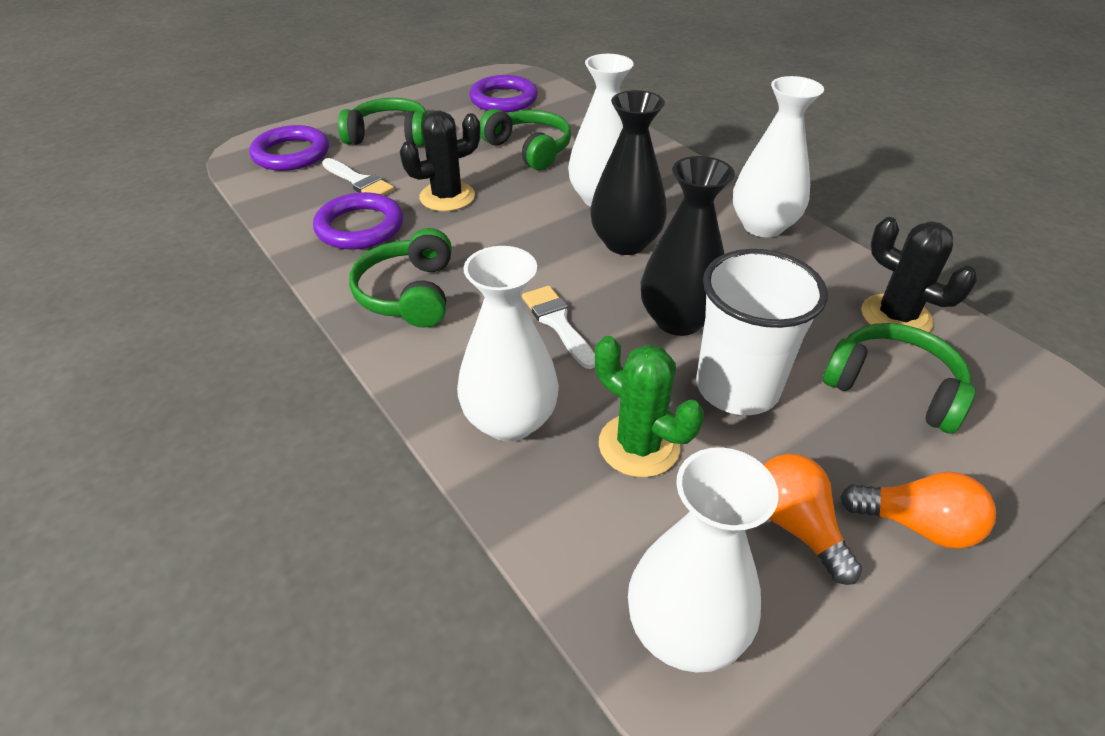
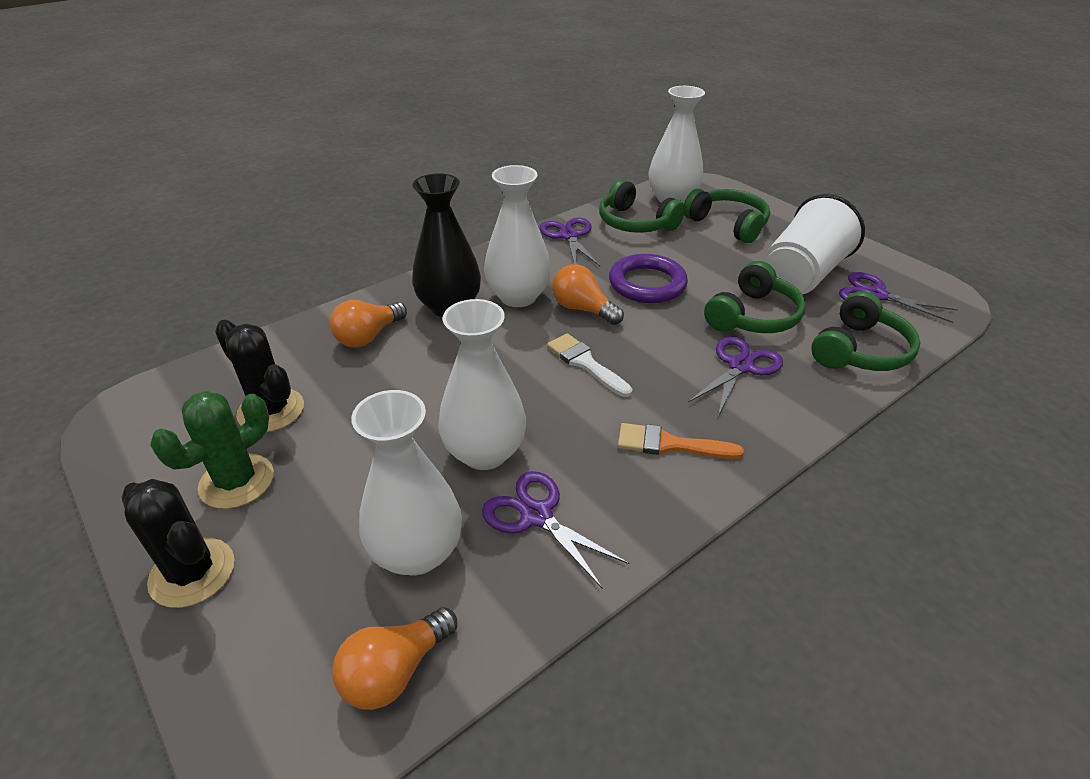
black vase: 2 -> 1
orange brush: 0 -> 1
orange light bulb: 2 -> 3
purple ring: 3 -> 1
purple scissors: 0 -> 4
white brush: 2 -> 1

